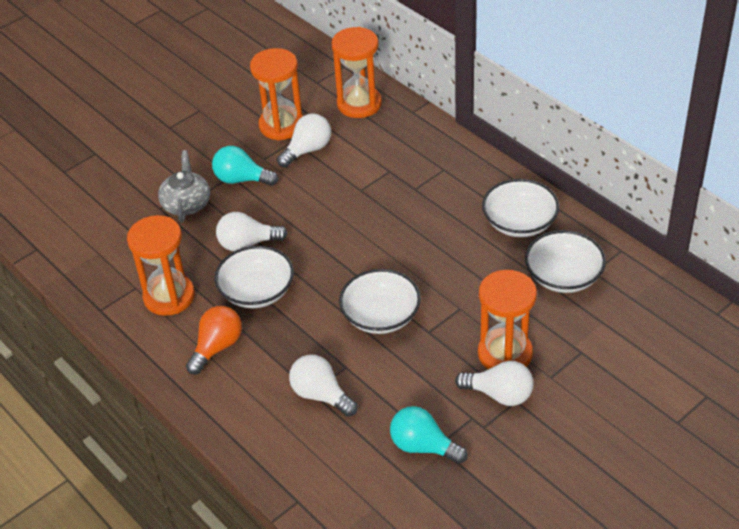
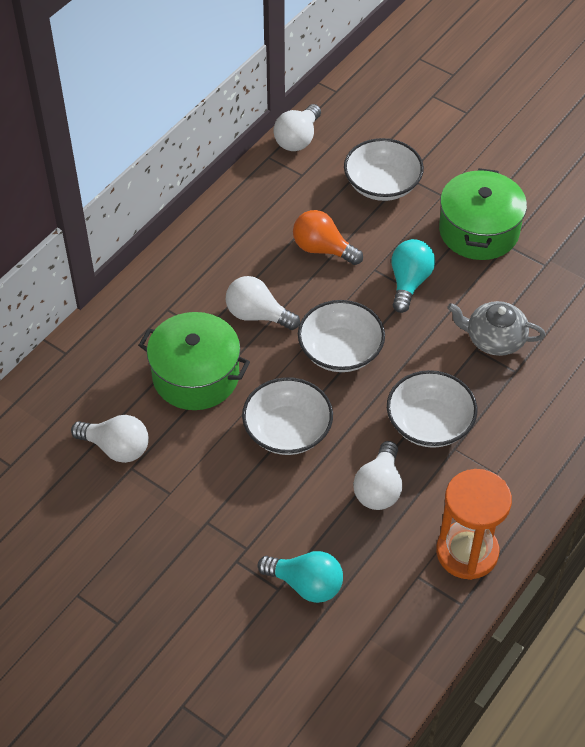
green pot: 0 -> 2
orange hourglass: 4 -> 1

